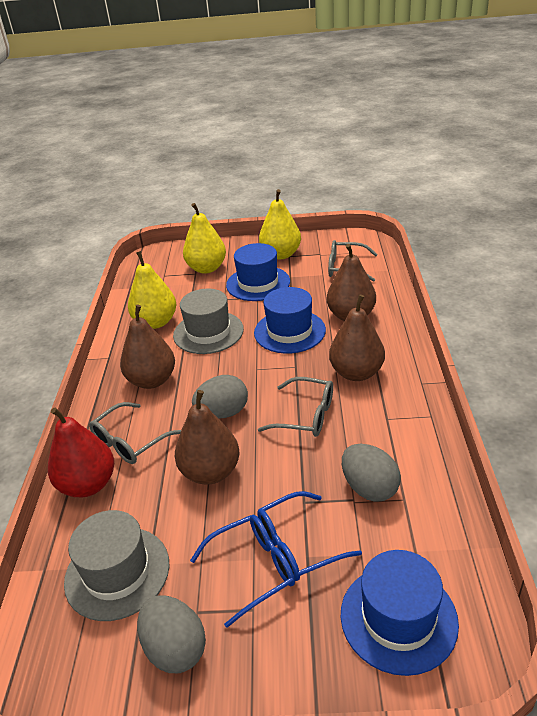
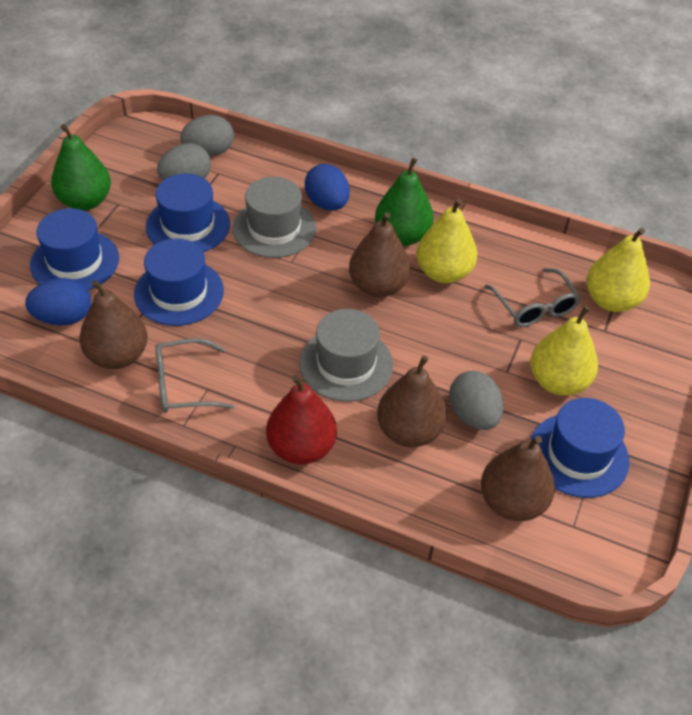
blue egg: 0 -> 2
blue glasses: 2 -> 0
blue hat: 3 -> 4
green pear: 0 -> 2
grey glasses: 3 -> 2

